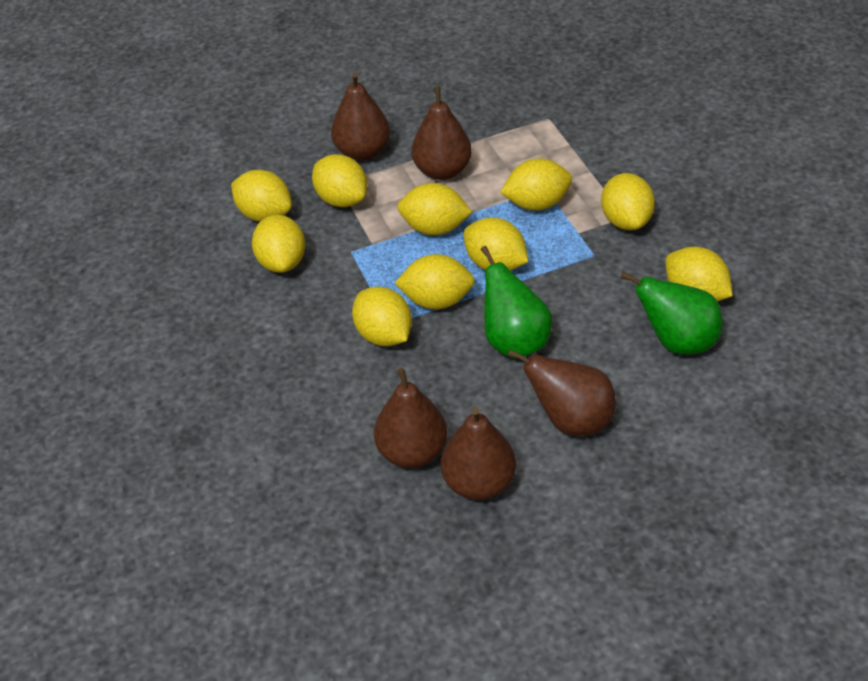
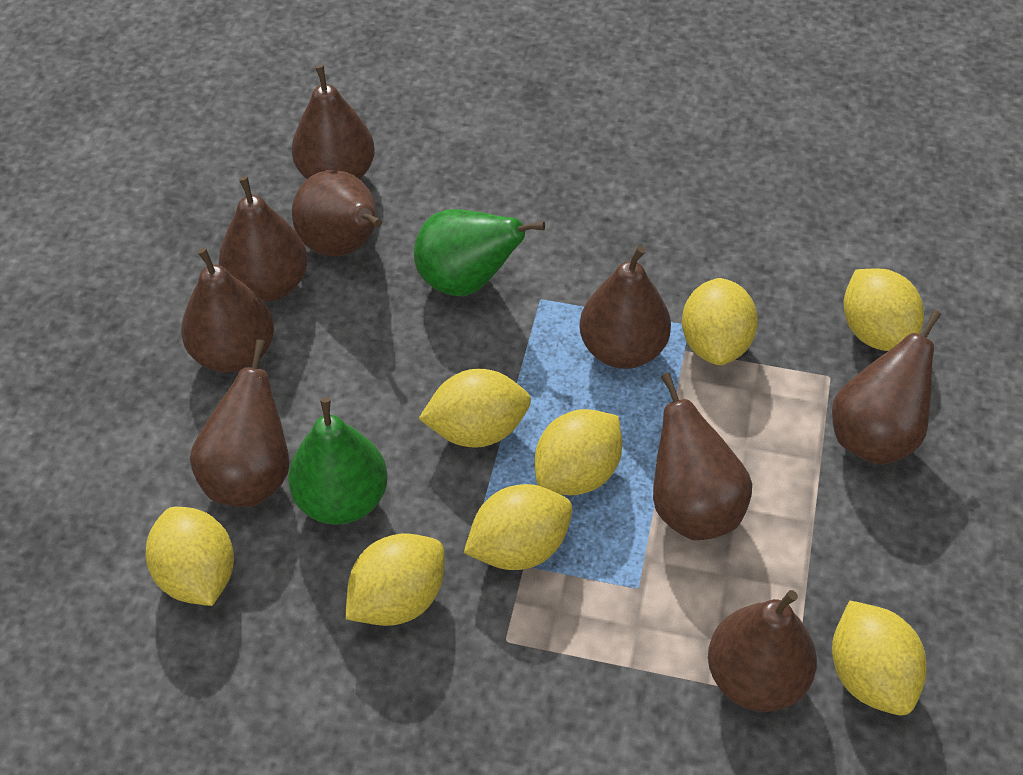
brown pear: 5 -> 9
yellow lemon: 10 -> 8

